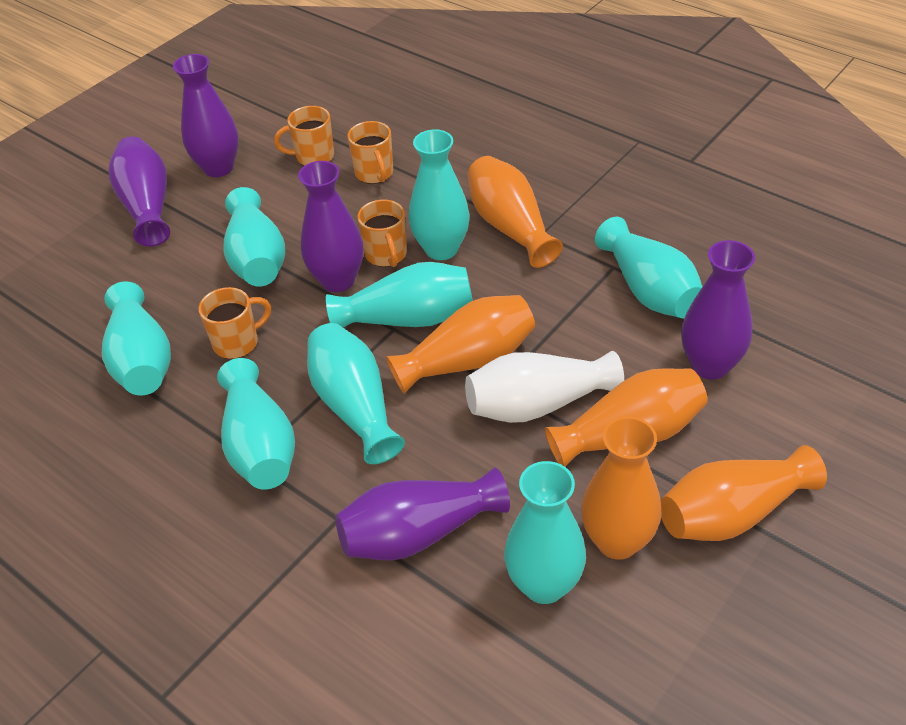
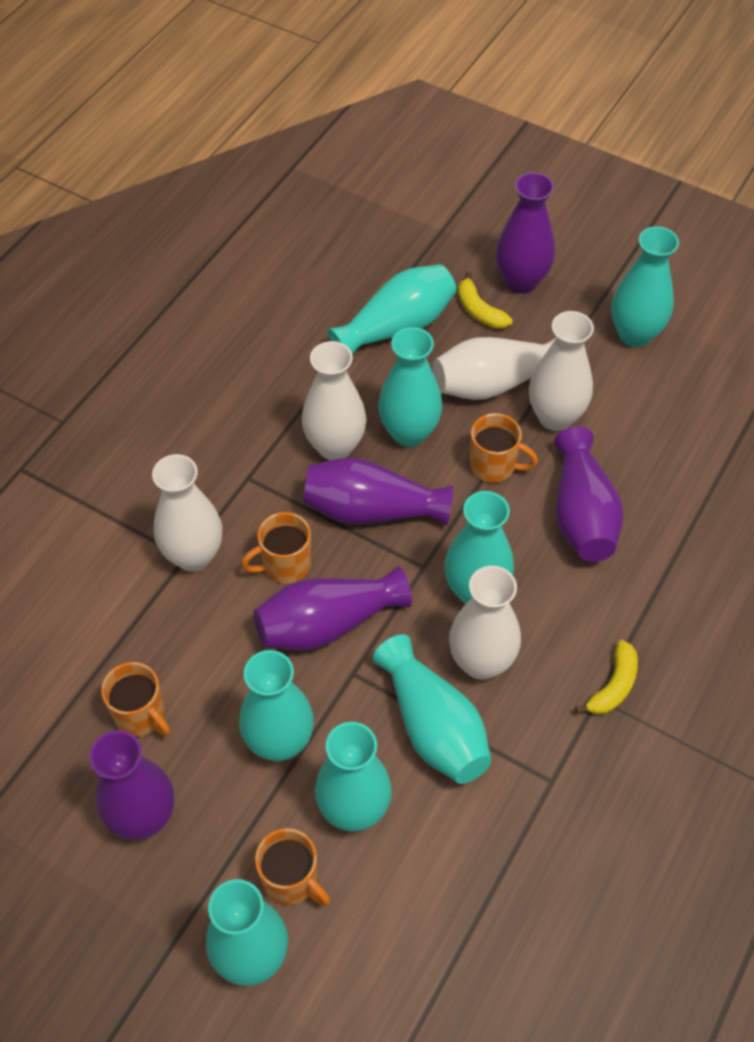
orange vase: 5 -> 0
white vase: 1 -> 5
yellow banana: 0 -> 2

